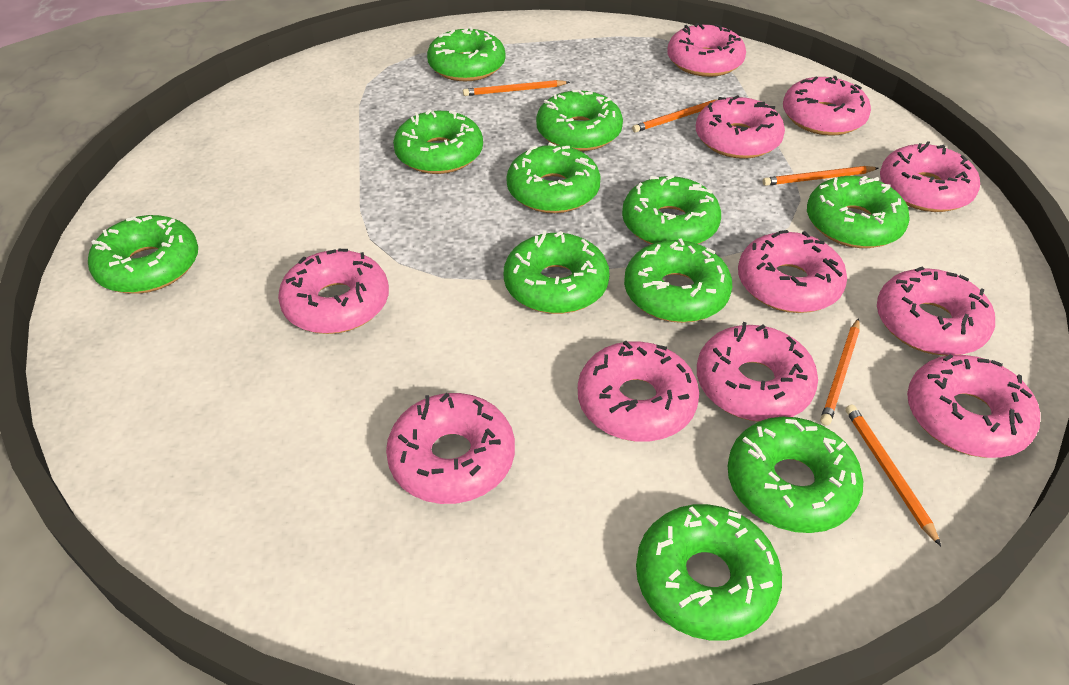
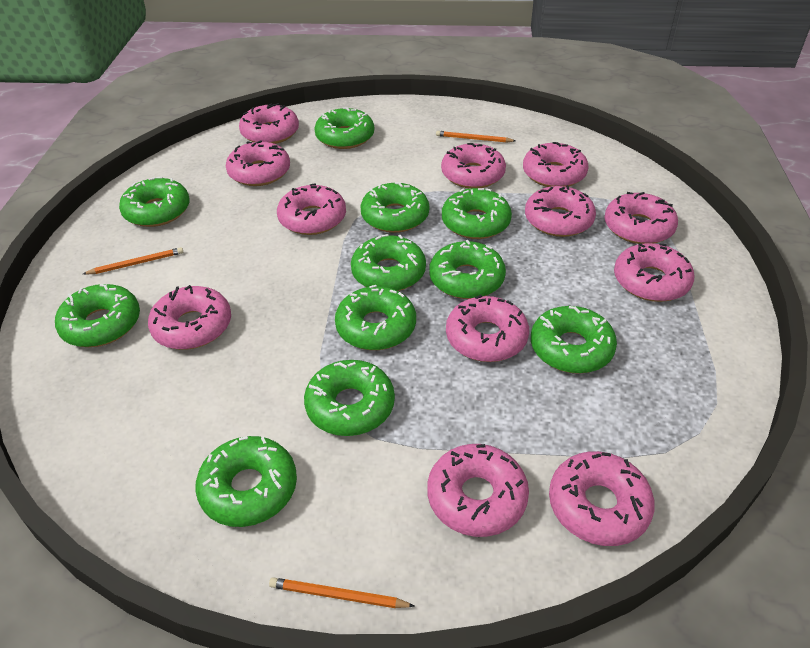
orange pencil: 5 -> 3
pink donut: 11 -> 12

